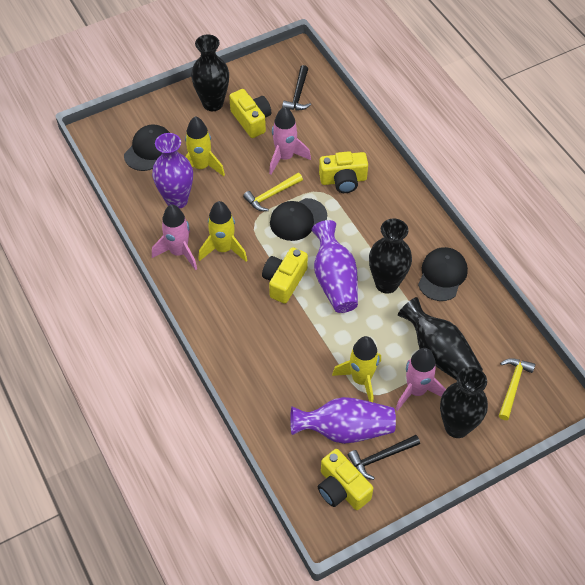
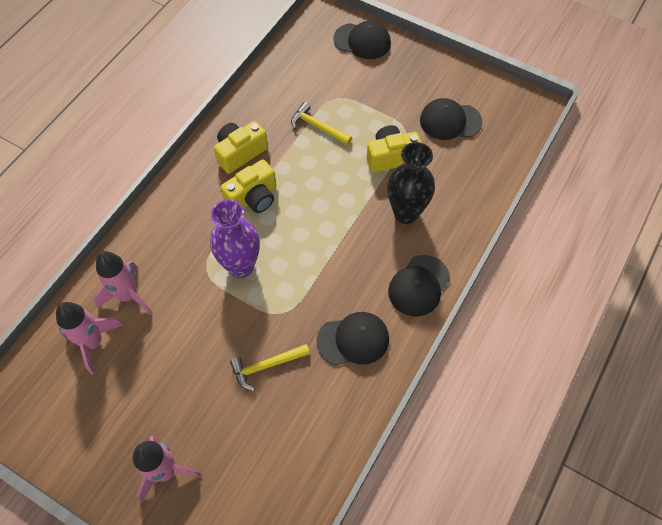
black cap: 3 -> 4
black hammer: 2 -> 0
black vase: 4 -> 1
purple vase: 3 -> 1
yellow camera: 4 -> 3
yellow rocket: 3 -> 0

